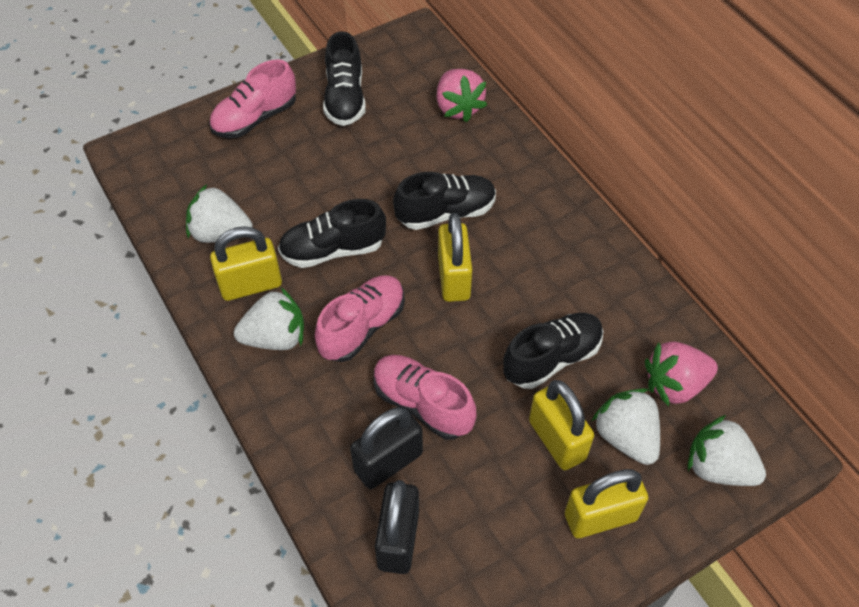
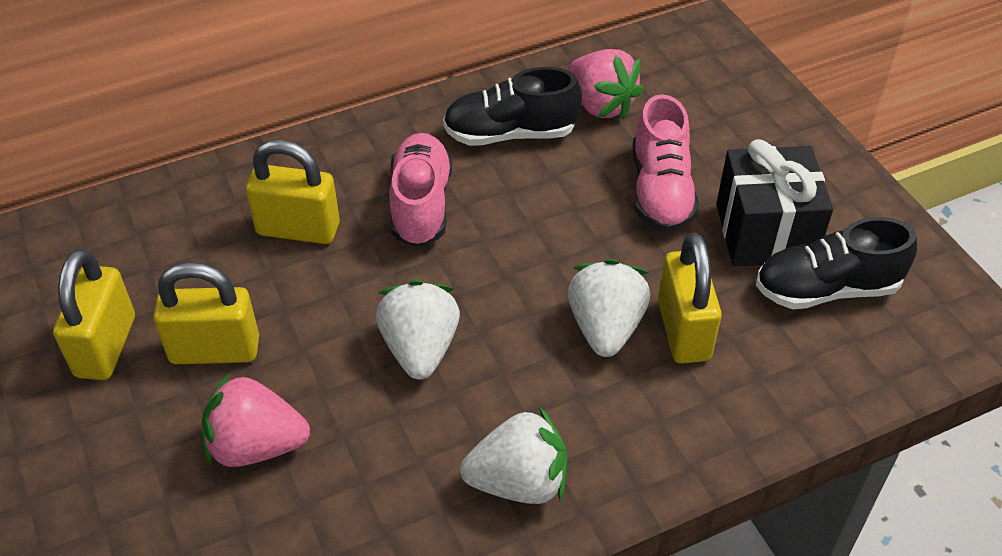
black gift: 0 -> 1
black padlock: 2 -> 0
black shoe: 4 -> 2
pink shoe: 3 -> 2
white strawberry: 4 -> 3

